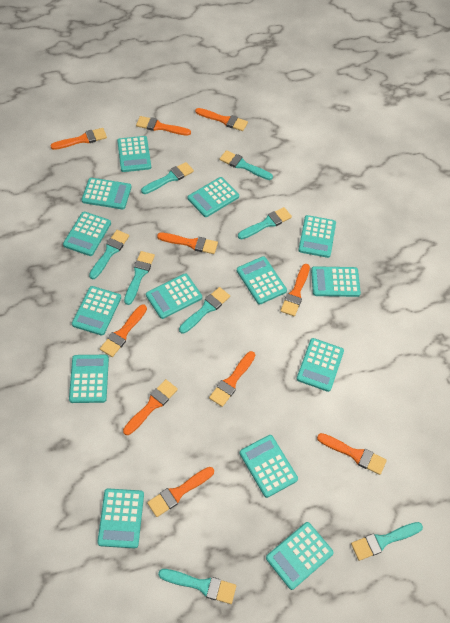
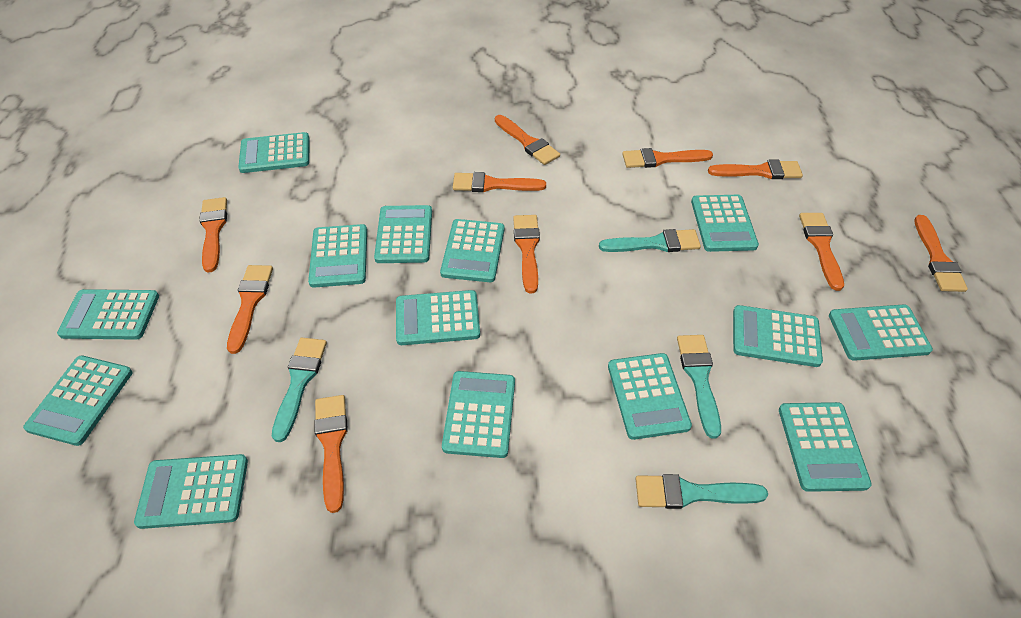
turquoise brush: 8 -> 4

